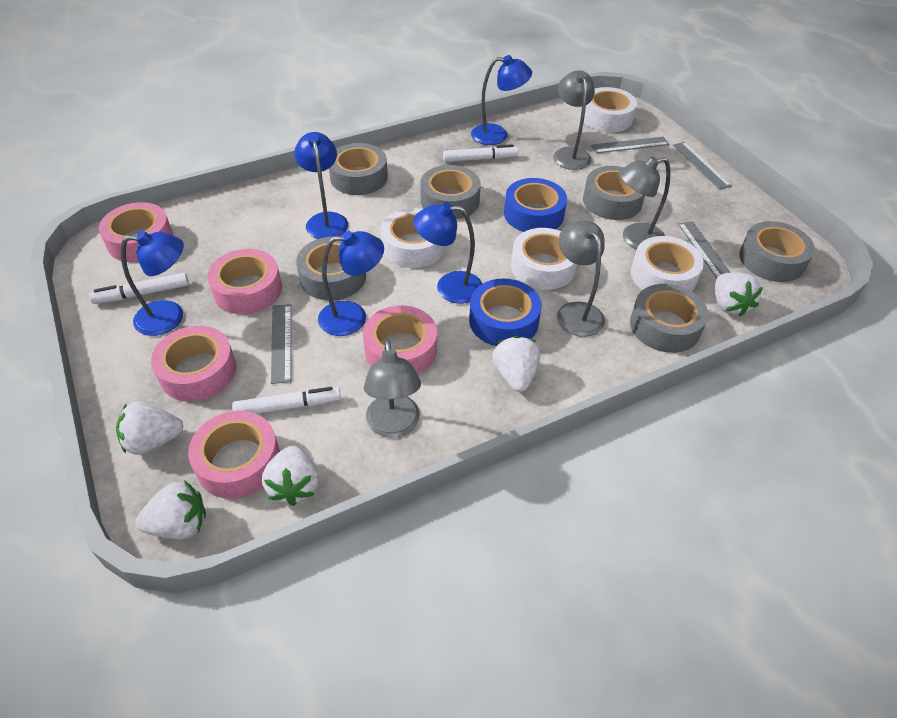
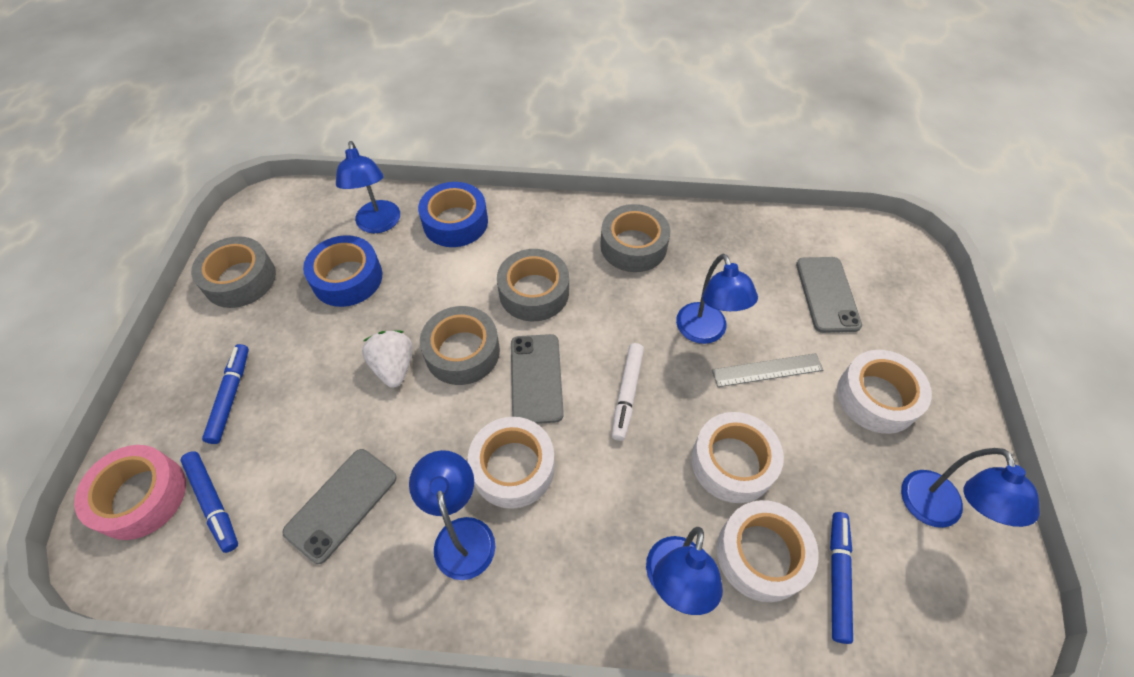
blue marker: 0 -> 3
grey lamp: 4 -> 0
grey phone: 0 -> 3
grey ruler: 4 -> 1
grey tape: 6 -> 4
pink tape: 5 -> 1
white marker: 3 -> 1
white strawberry: 5 -> 1

